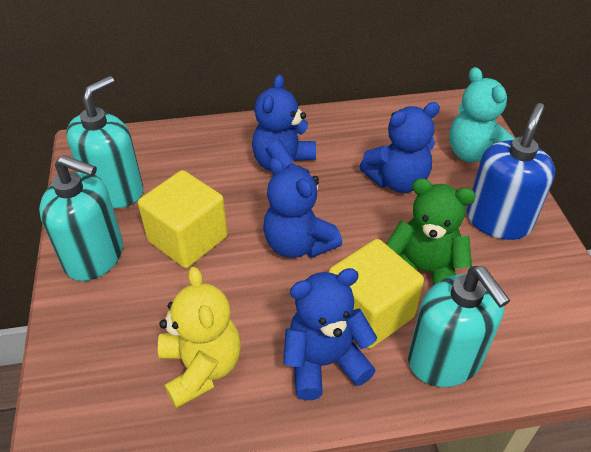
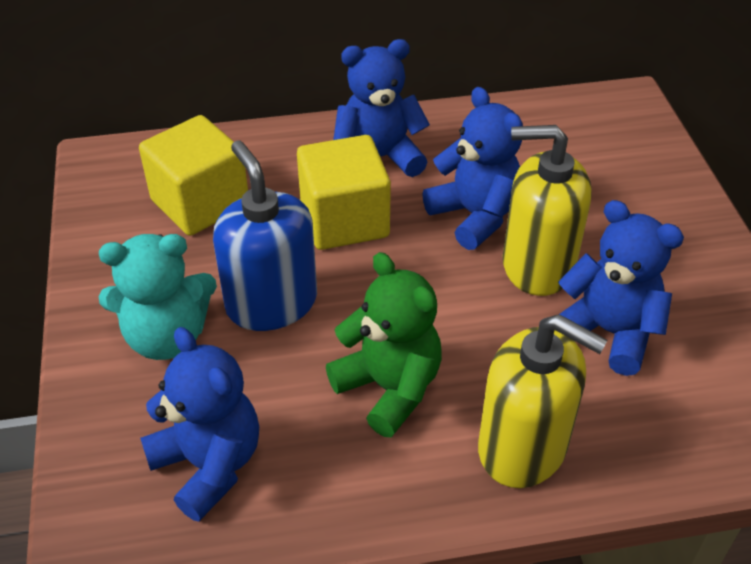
turquoise soap dispenser: 3 -> 0
yellow soap dispenser: 0 -> 2
yellow teddy bear: 1 -> 0

